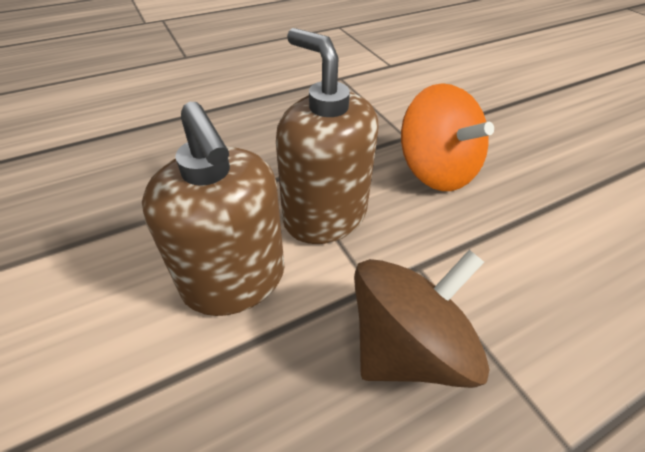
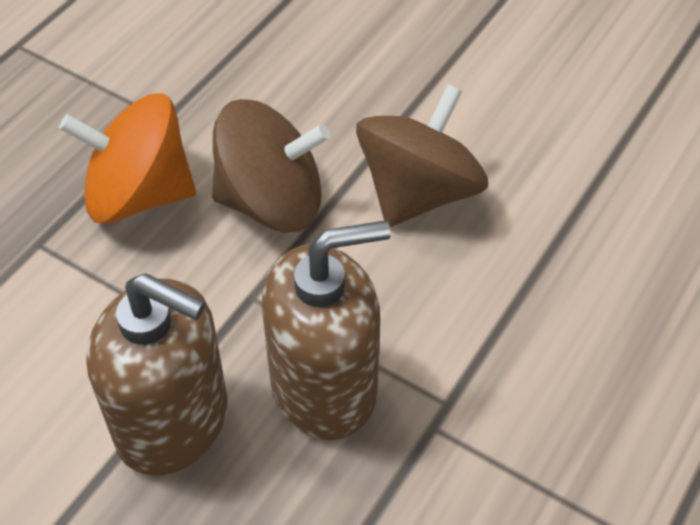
brown spinning top: 1 -> 2

